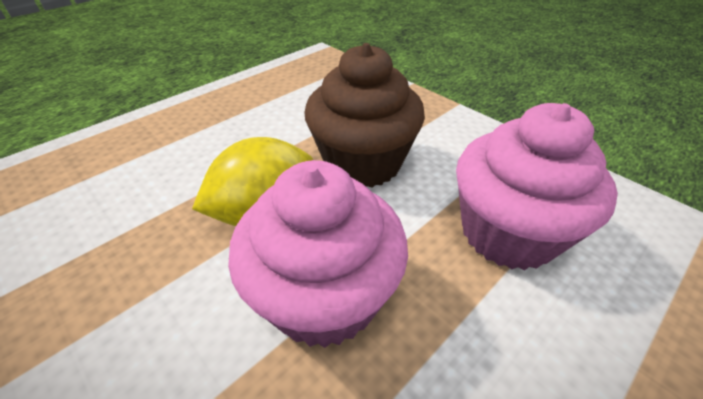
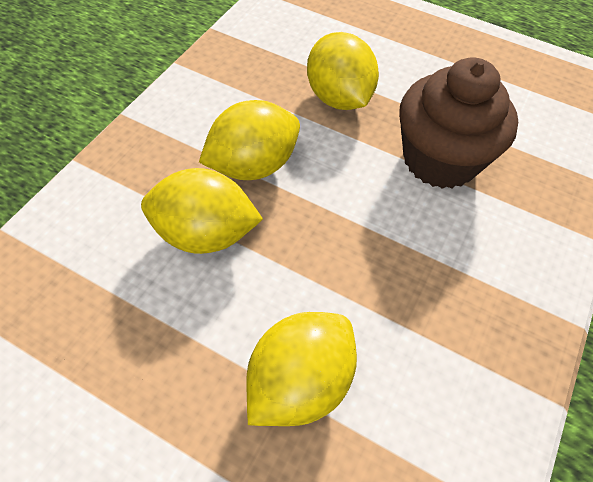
pink cupcake: 2 -> 0
yellow lemon: 1 -> 4

